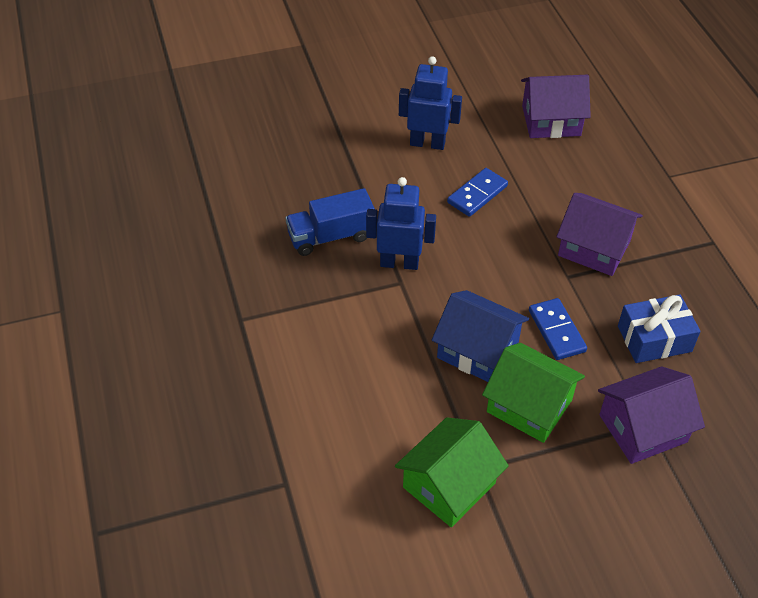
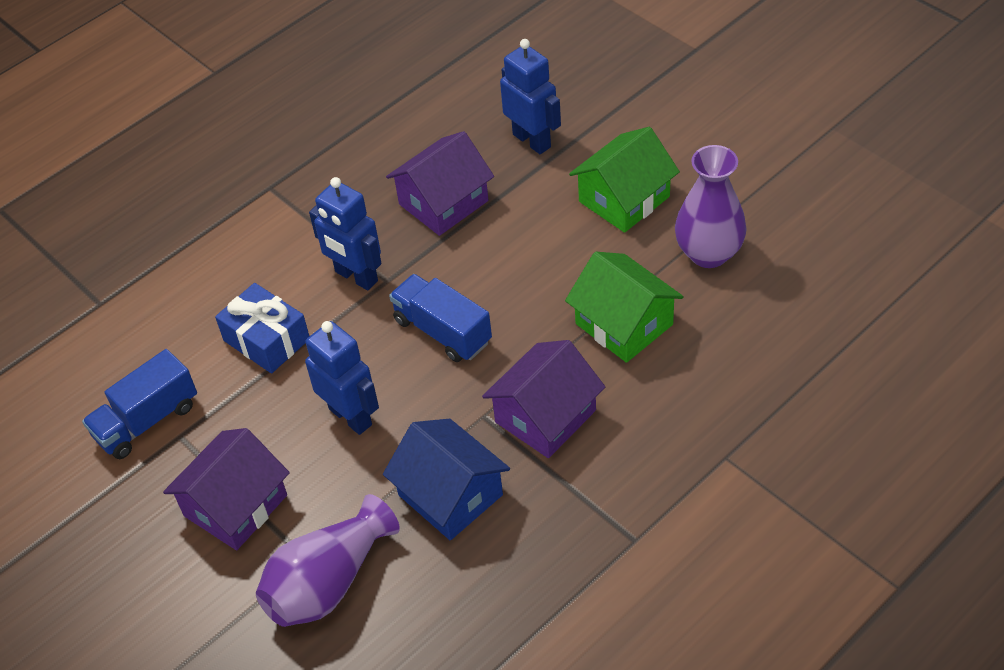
blue domino: 2 -> 0
blue robot: 2 -> 3
blue truck: 1 -> 2
purple vase: 0 -> 2

